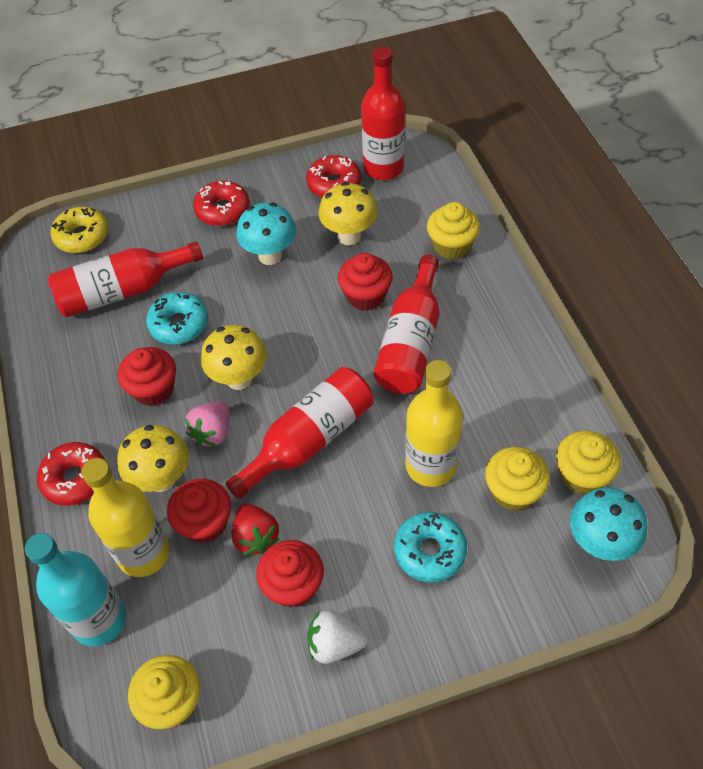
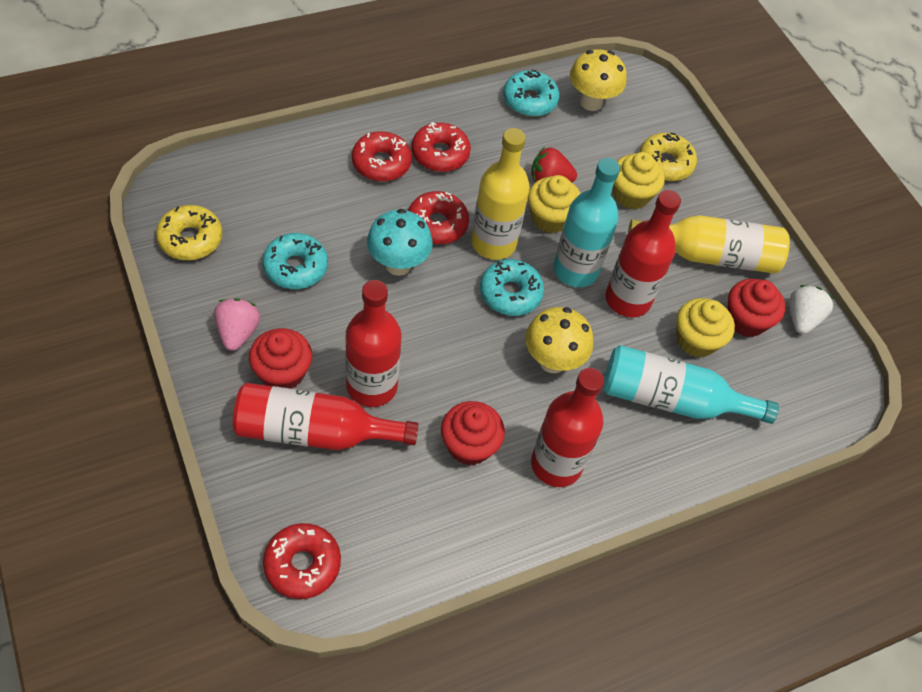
red cupcake: 4 -> 3
red donut: 3 -> 4
turquoise bottle: 1 -> 2
turquoise donut: 2 -> 3
turquoise mushroom: 2 -> 1
yellow cupcake: 4 -> 3
yellow donut: 1 -> 2
yellow mushroom: 3 -> 2

